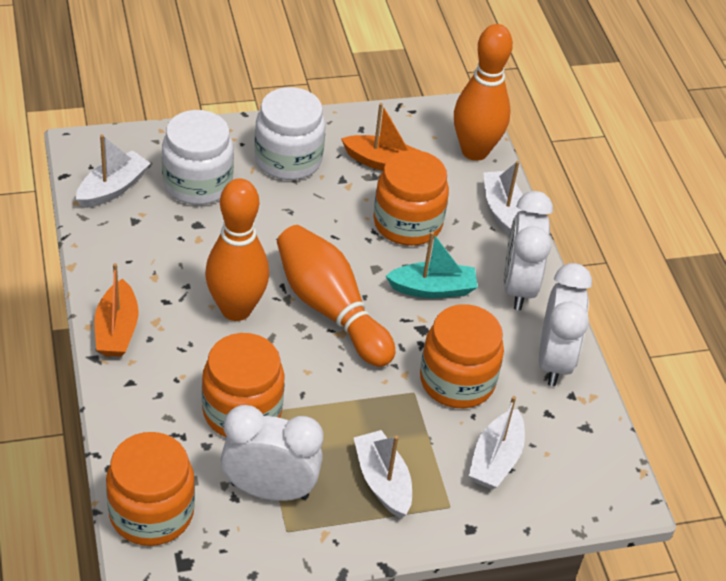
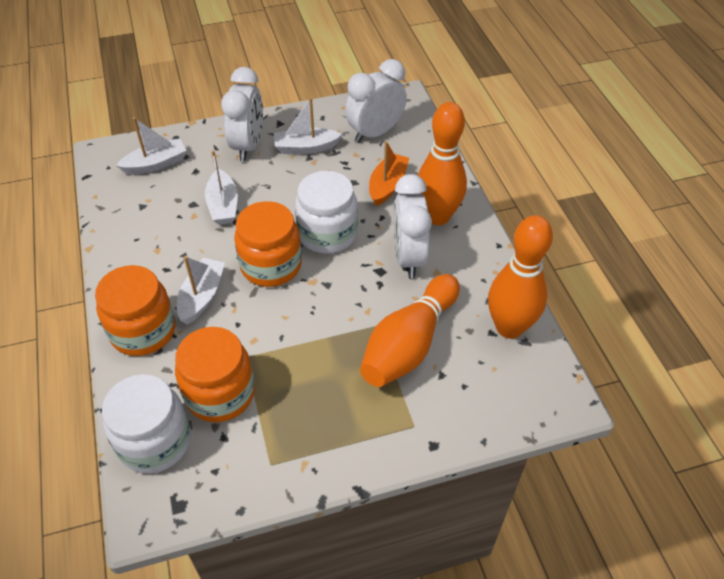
orange boat: 2 -> 1
orange jar: 4 -> 3
turquoise boat: 1 -> 0

